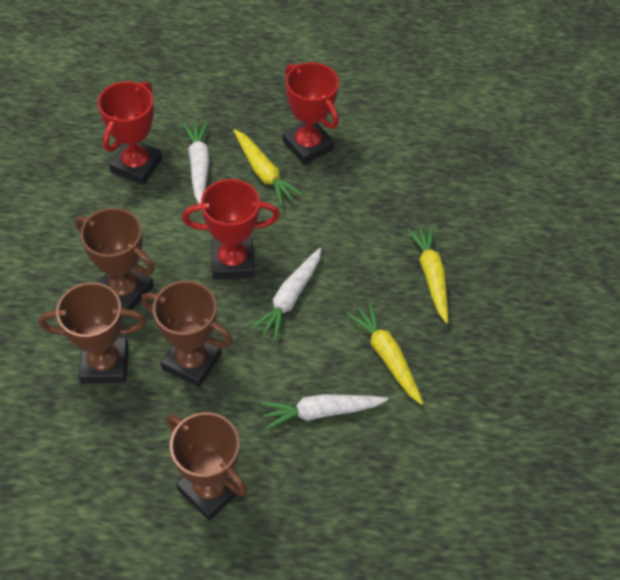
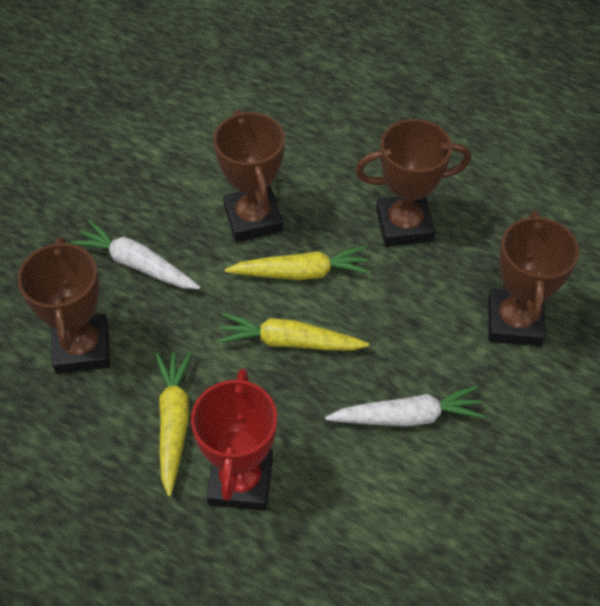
red trophy: 3 -> 1
white carrot: 3 -> 2

